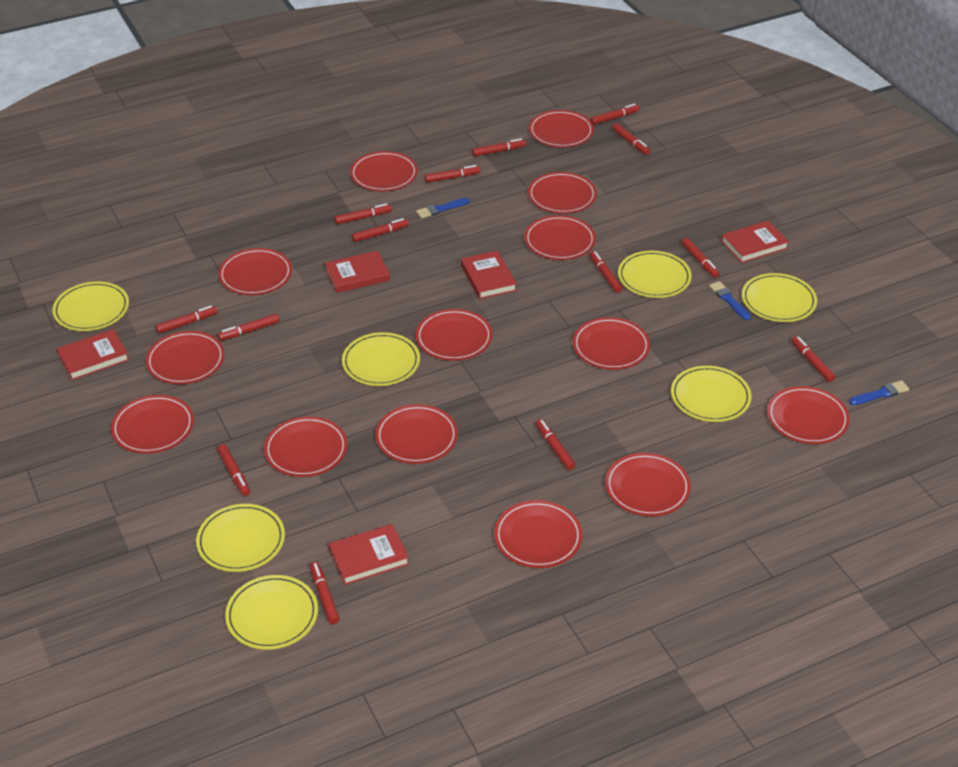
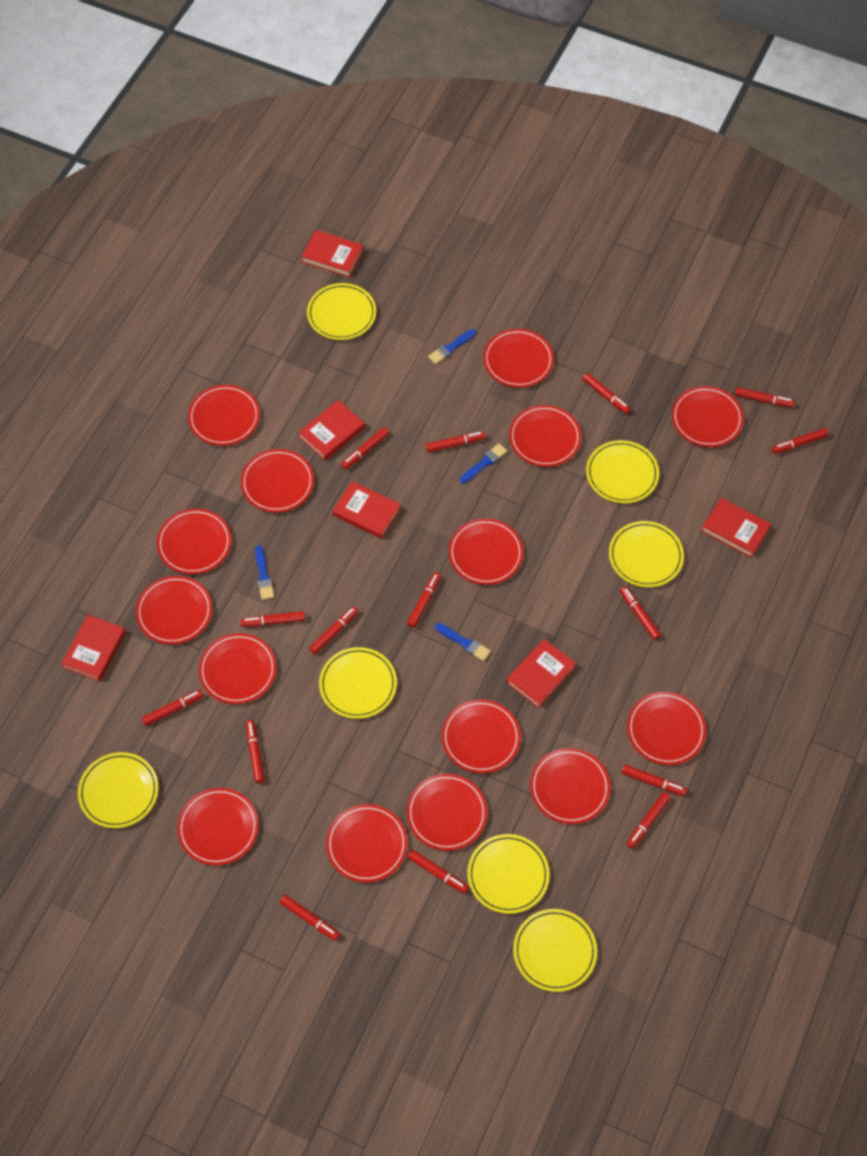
blue brush: 3 -> 4
red book: 5 -> 6
red marker: 14 -> 15
red plate: 14 -> 15

